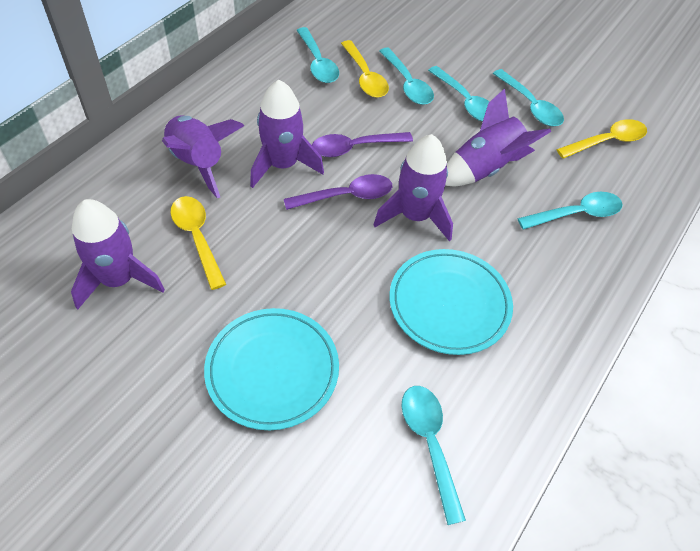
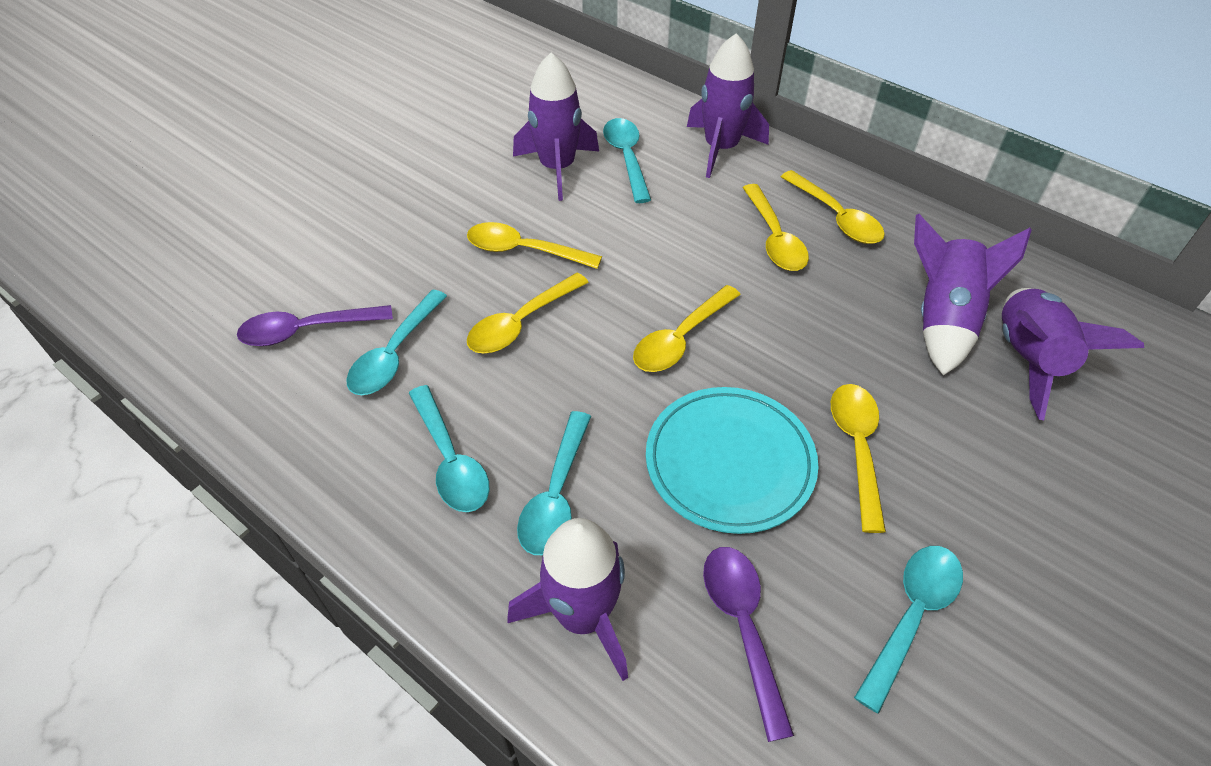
turquoise plate: 2 -> 1
turquoise spoon: 6 -> 5
yellow spoon: 3 -> 6

